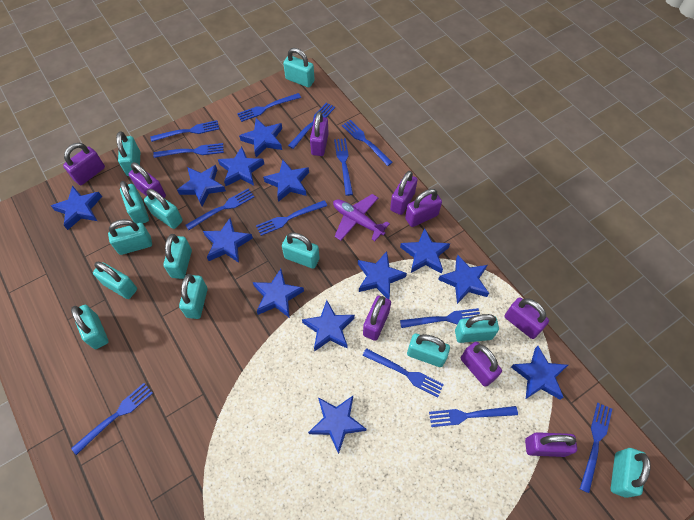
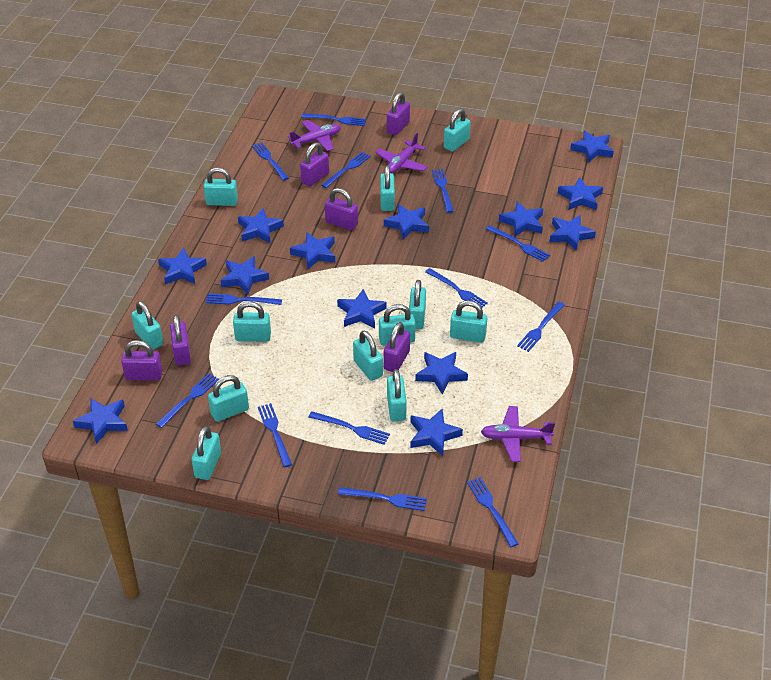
purple padlock: 9 -> 6
purple plane: 1 -> 3
turquoise padlock: 13 -> 12

